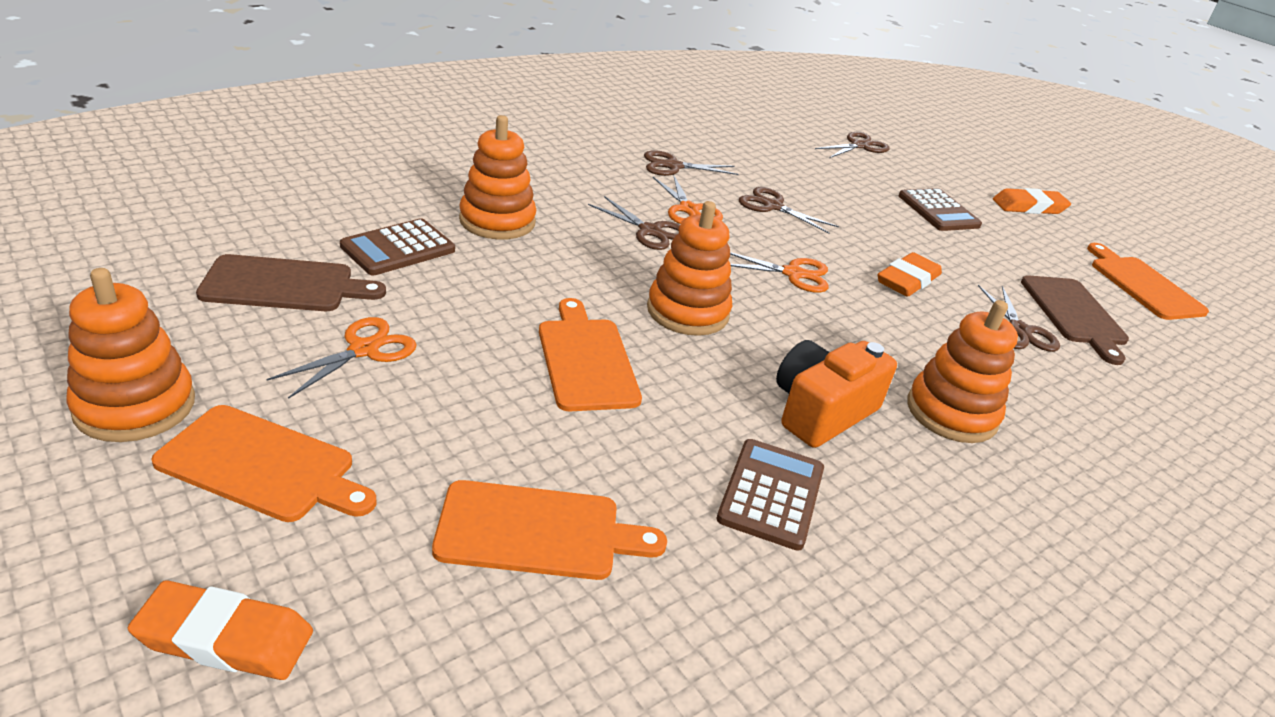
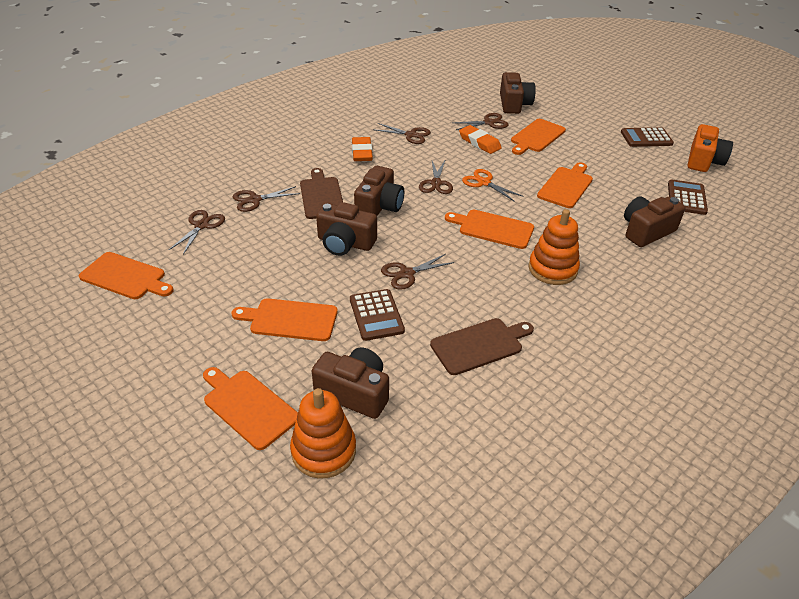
brown camera: 0 -> 5
brown scissors: 5 -> 6
orange cutting board: 4 -> 6
orange eraser: 3 -> 2
orange scissors: 3 -> 1
orange stacking toy: 4 -> 2

